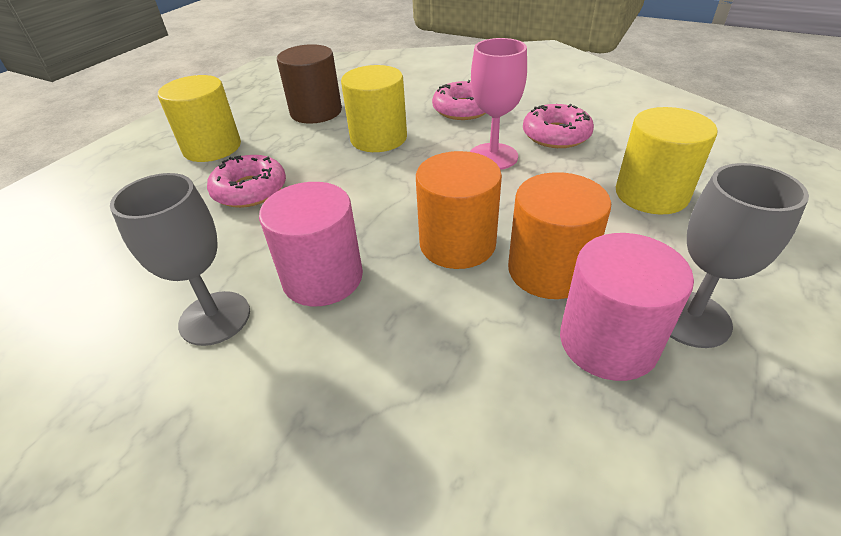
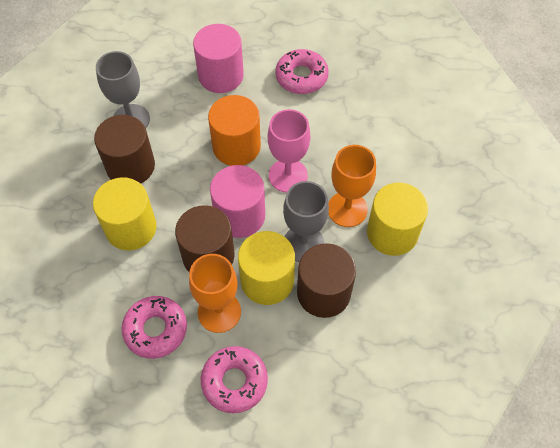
brown cylinder: 1 -> 3
orange cylinder: 2 -> 1
orange goblet: 0 -> 2

